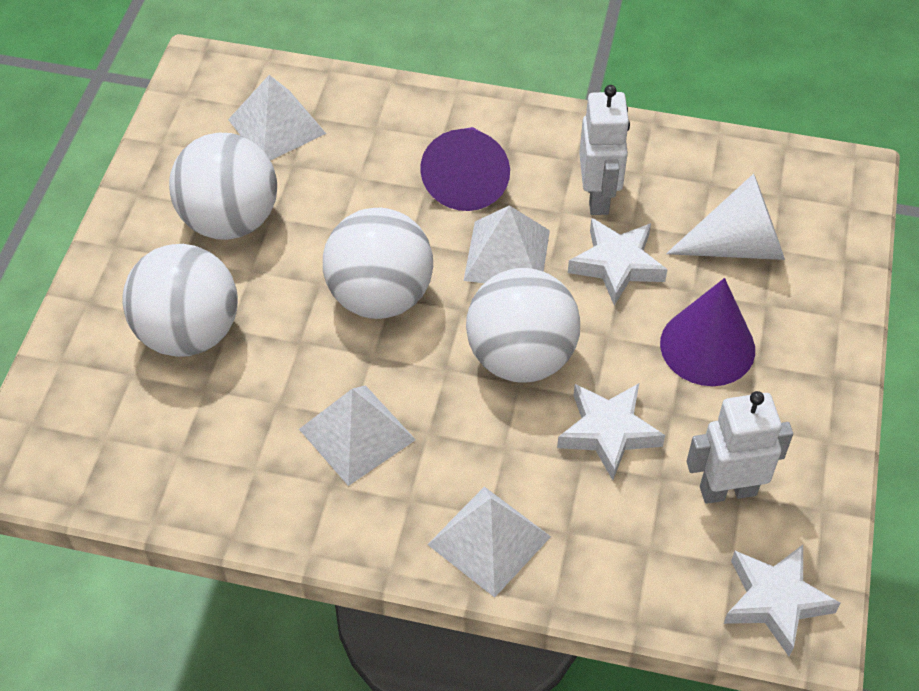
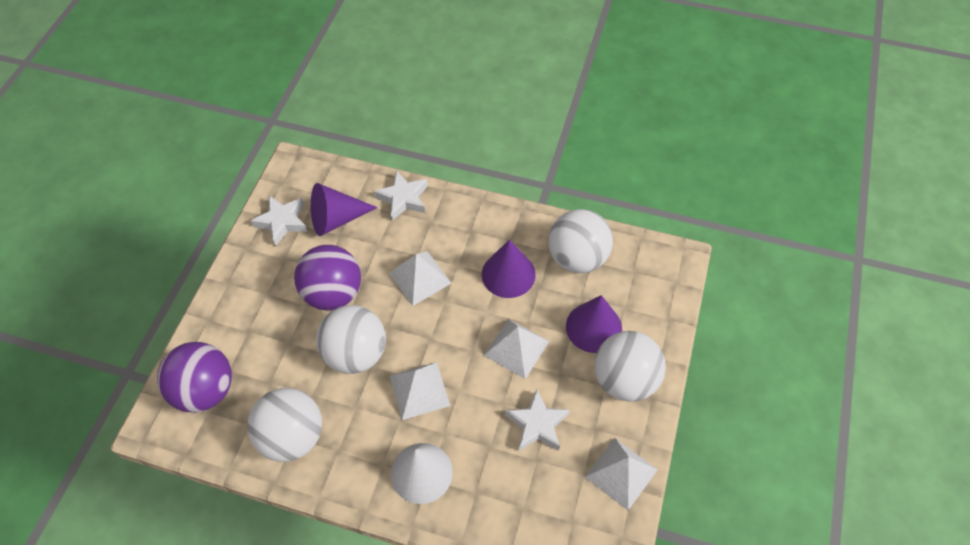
purple ball: 0 -> 2
purple cone: 2 -> 3
white robot: 2 -> 0

